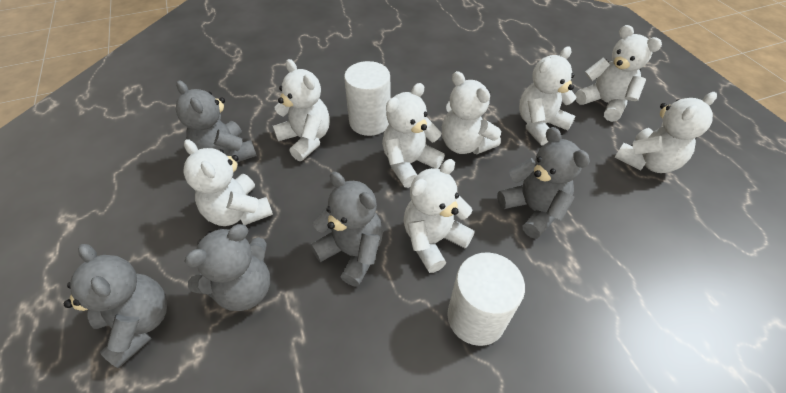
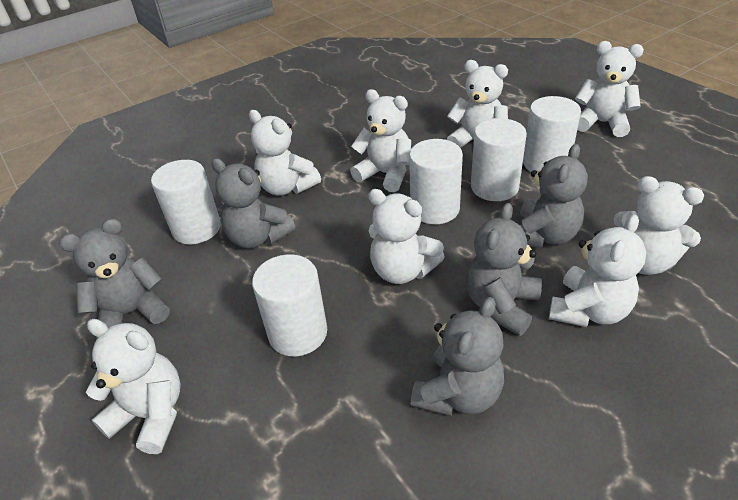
white cylinder: 2 -> 5

